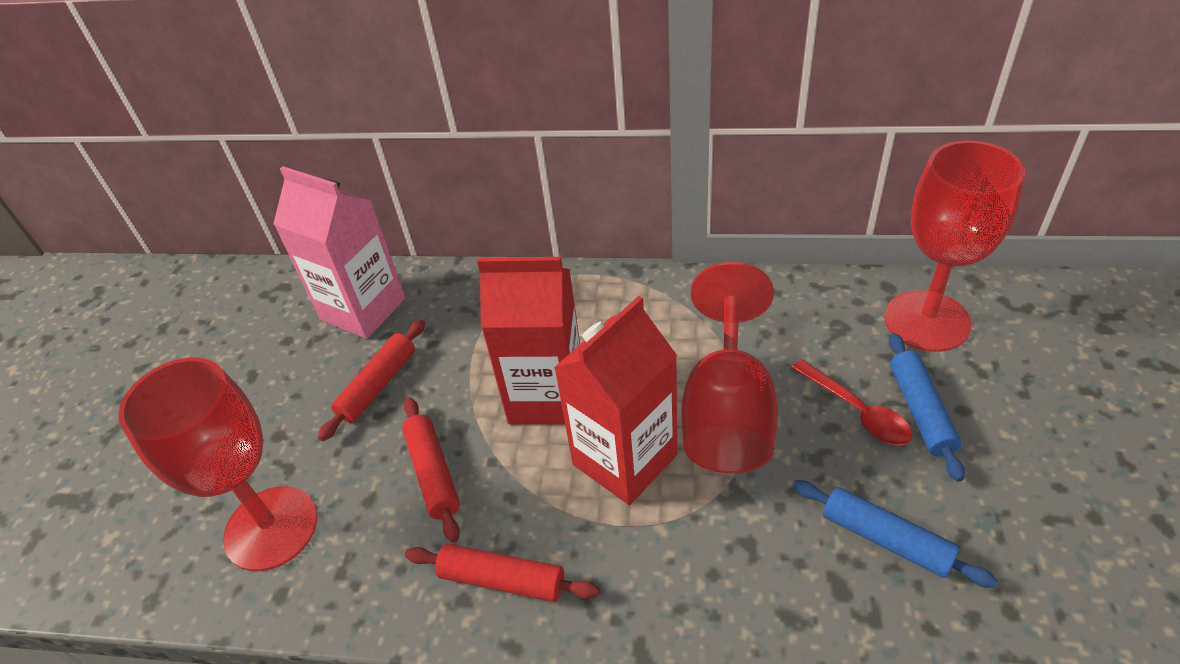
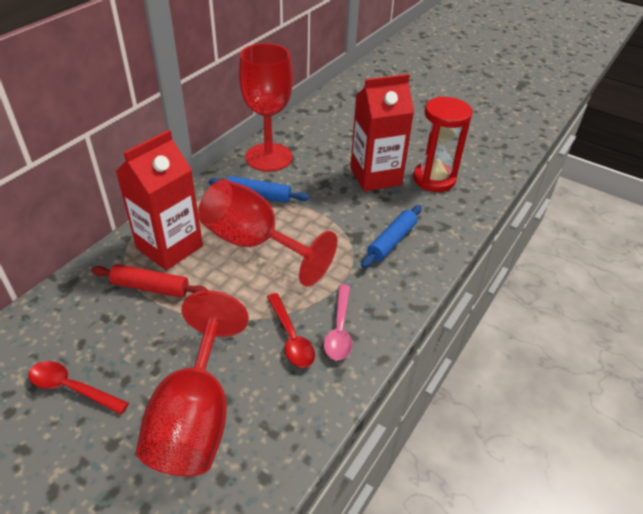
pink carton: 1 -> 0
pink spoon: 0 -> 1
red hourglass: 0 -> 1
red rolling pin: 3 -> 1
red spoon: 1 -> 2

